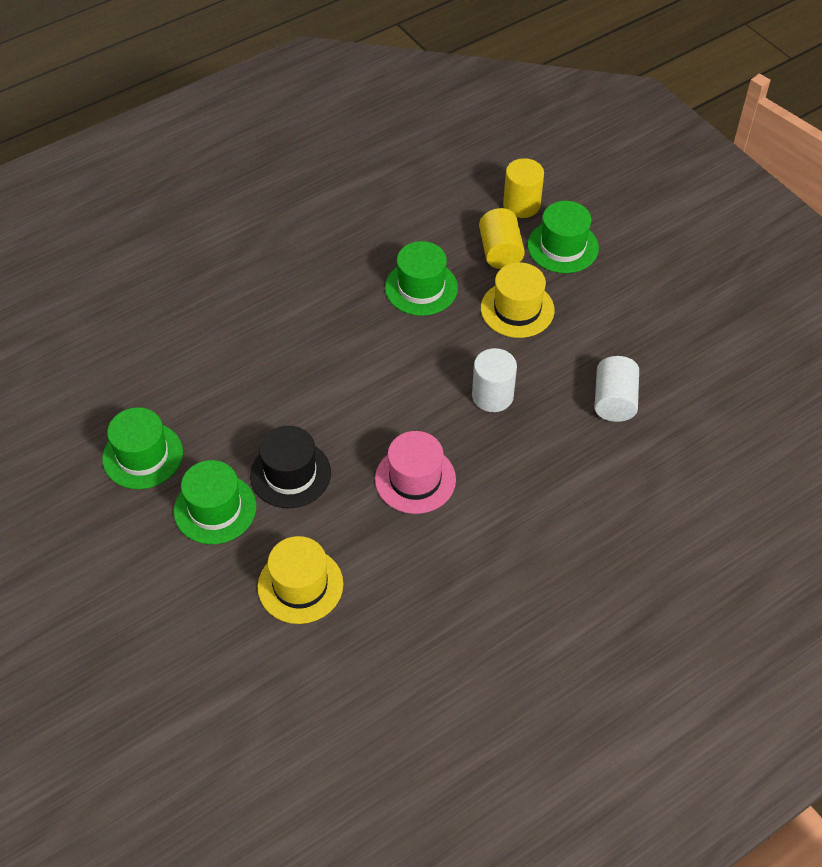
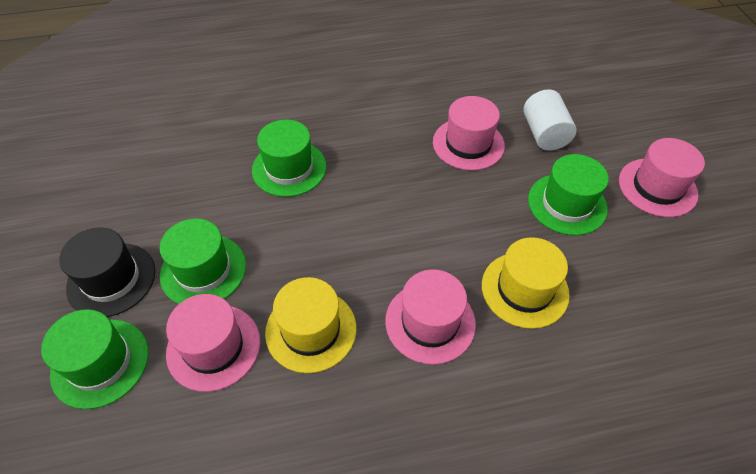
pink hat: 1 -> 4
white cylinder: 2 -> 1
yellow cylinder: 2 -> 0

